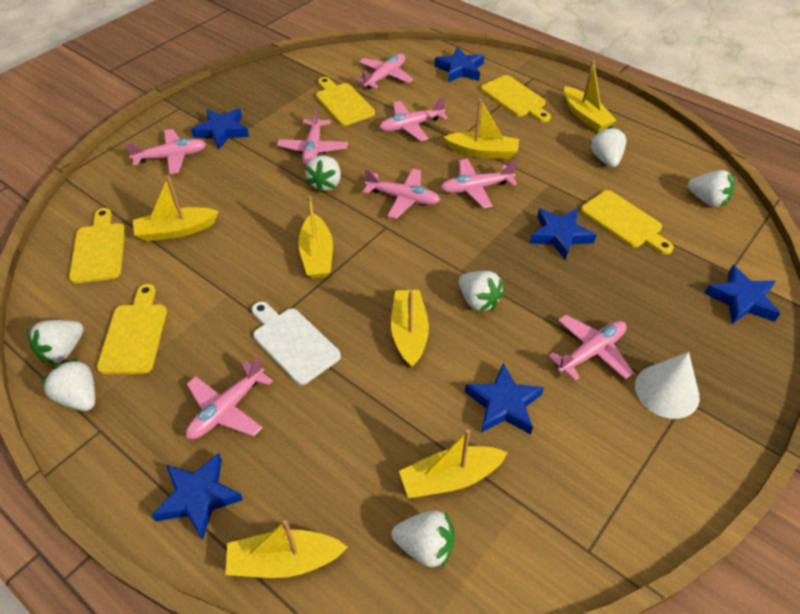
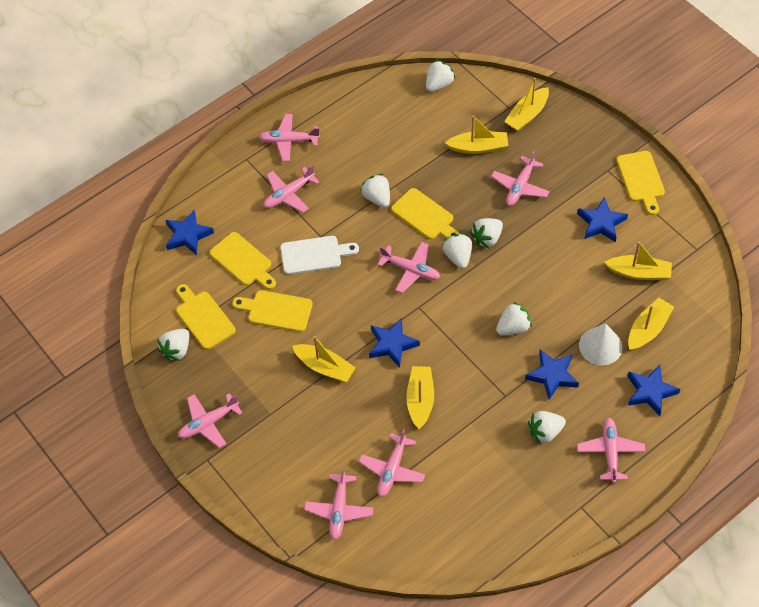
blue star: 6 -> 5
yellow boat: 7 -> 6

